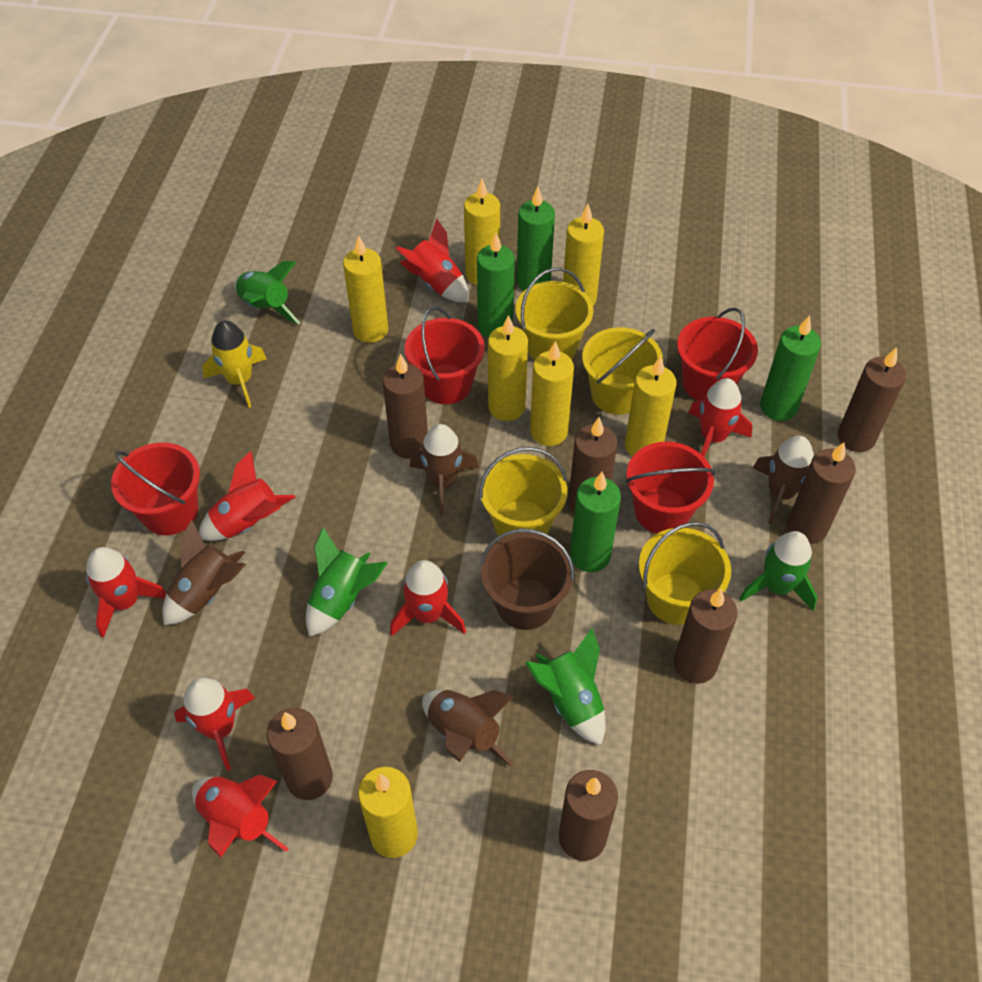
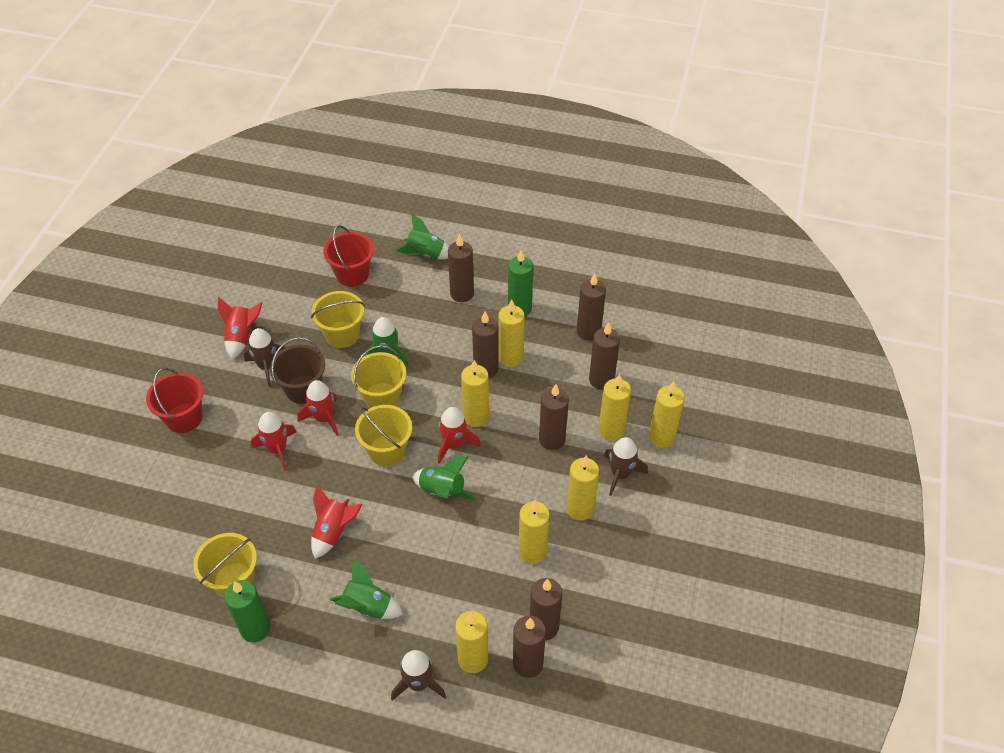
brown rocket: 4 -> 3
green candle: 4 -> 2
red bucket: 4 -> 2
red rocket: 7 -> 5
yellow rocket: 1 -> 0

